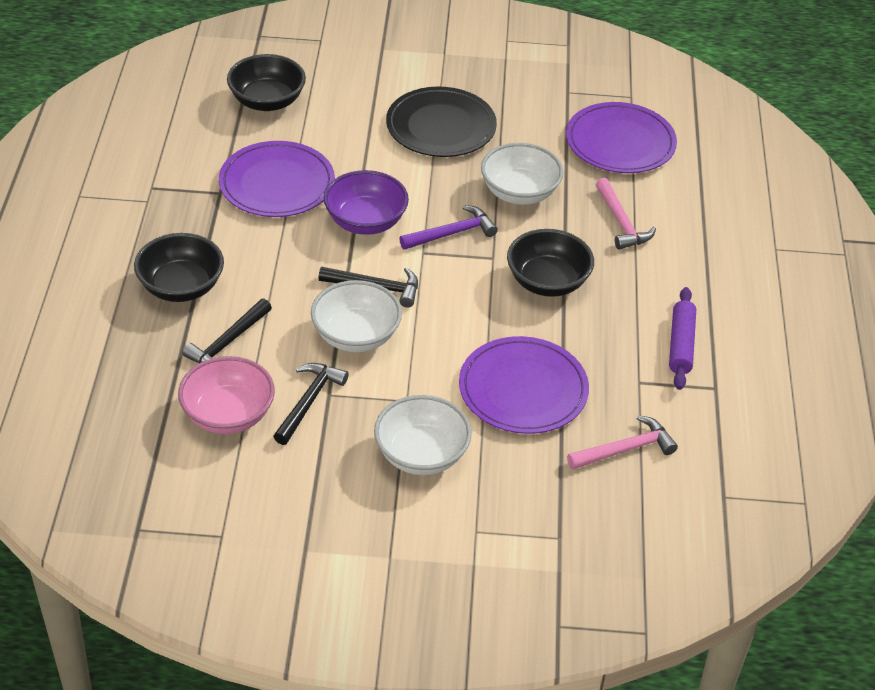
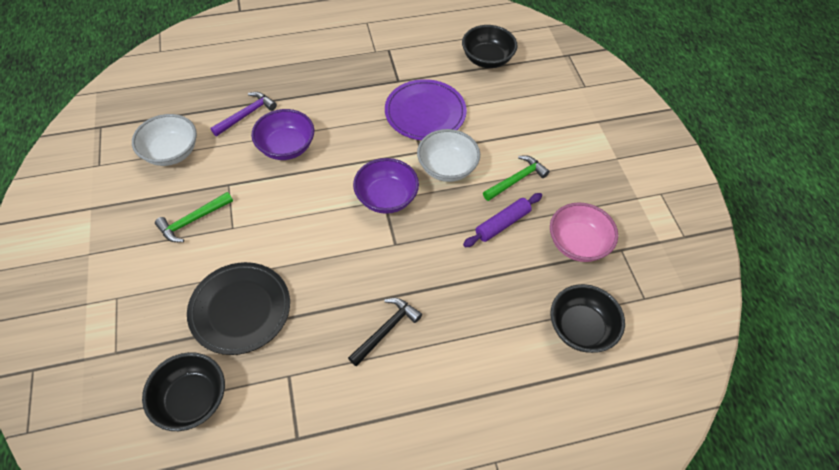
black hammer: 3 -> 1
green hammer: 0 -> 2
pink hammer: 2 -> 0
purple bowl: 1 -> 2
purple plate: 3 -> 1
white bowl: 3 -> 2

